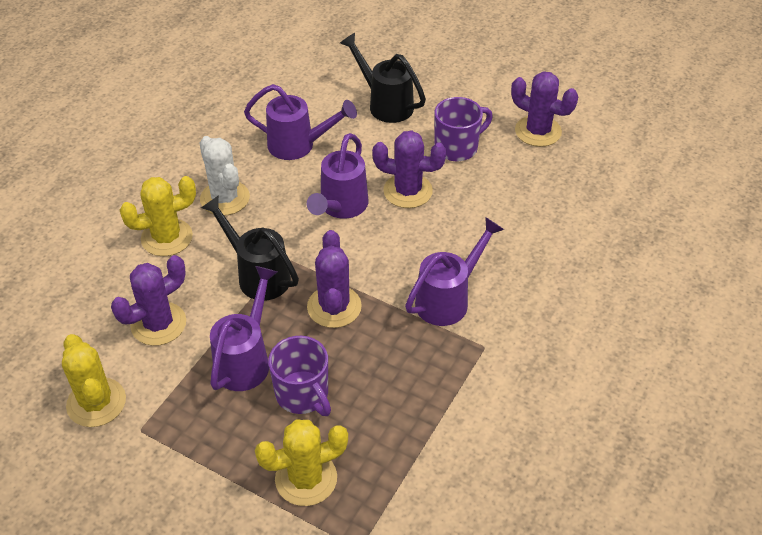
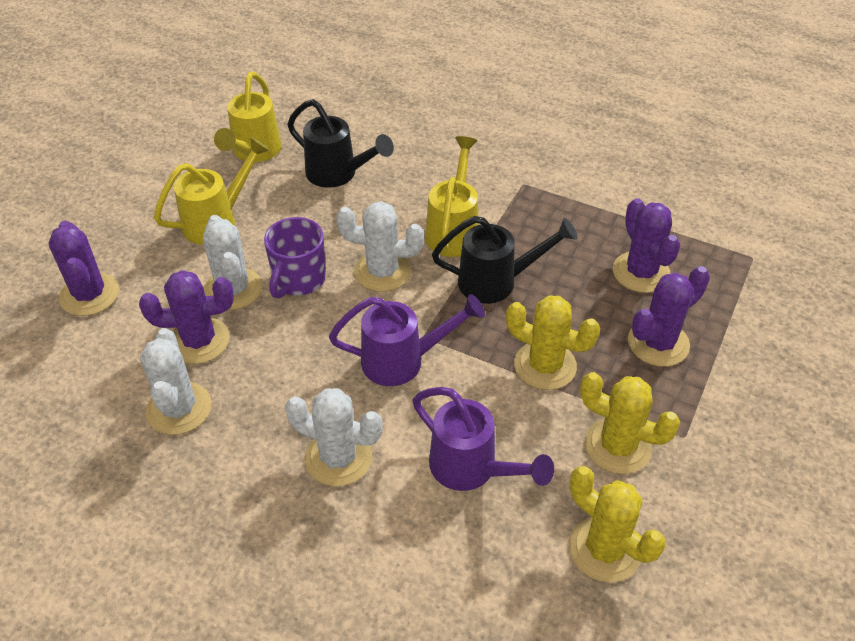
purple mug: 2 -> 1
purple watering can: 4 -> 2
white cactus: 1 -> 4
yellow watering can: 0 -> 3

